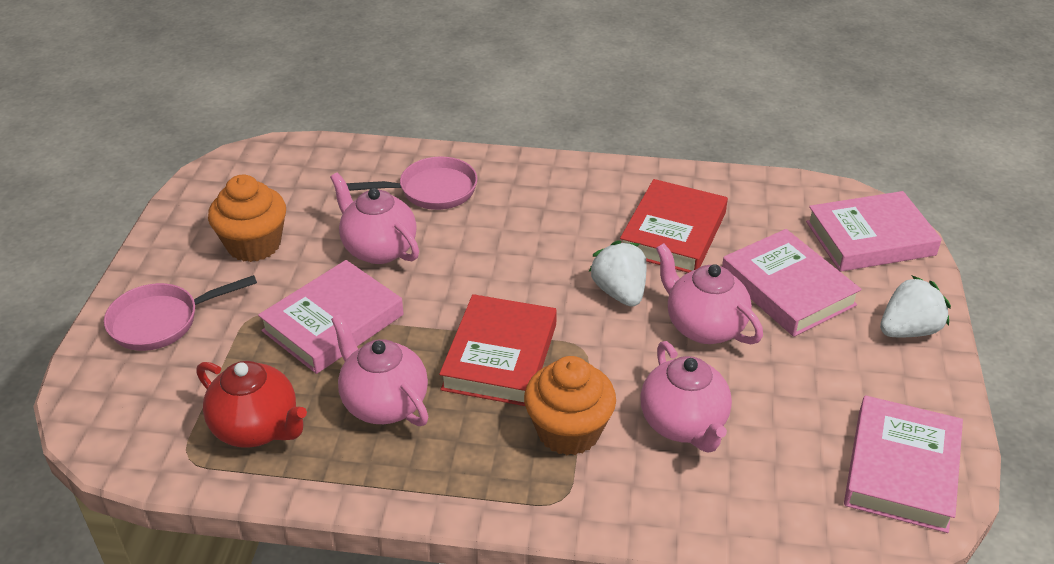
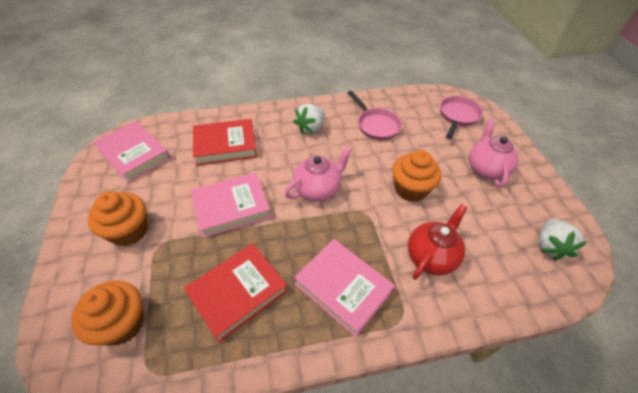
orange cupcake: 2 -> 3
pink book: 4 -> 3
pink teapot: 4 -> 2

